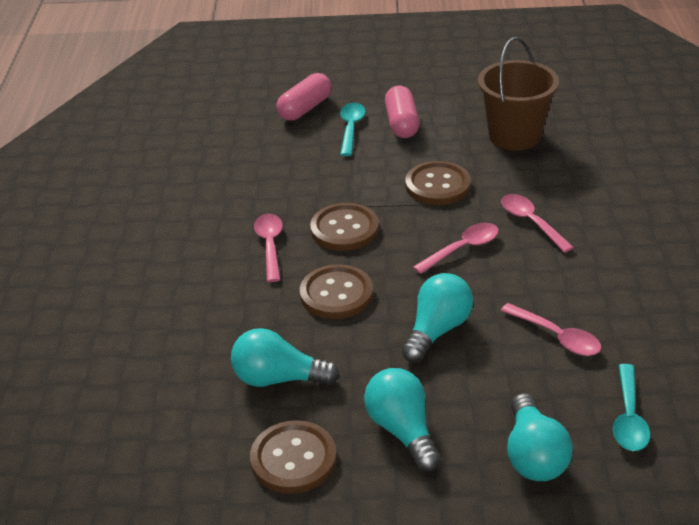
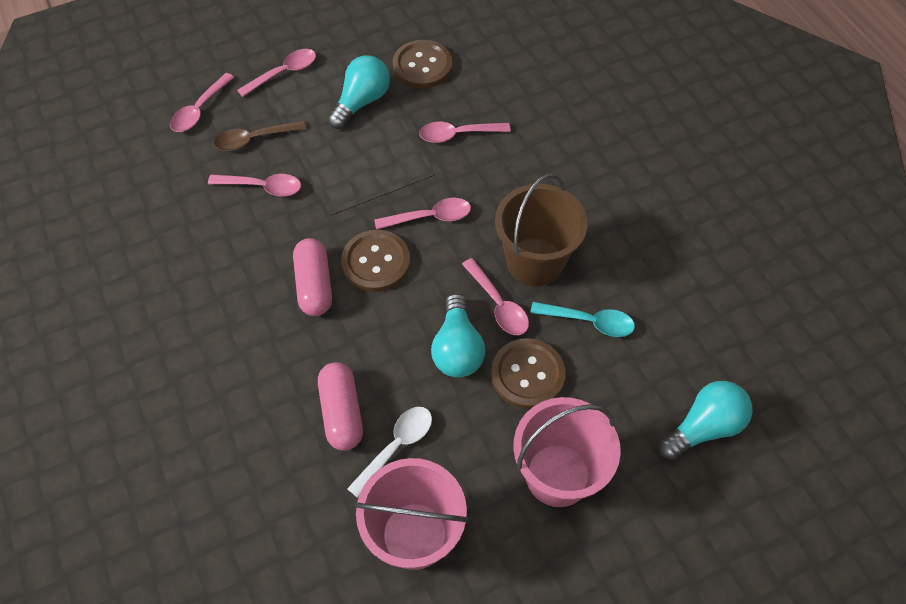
brown button: 4 -> 3
brown spoon: 0 -> 1
pink bucket: 0 -> 2
pink spoon: 4 -> 6
turquoise light bulb: 4 -> 3
turquoise spoon: 2 -> 1
white spoon: 0 -> 1

